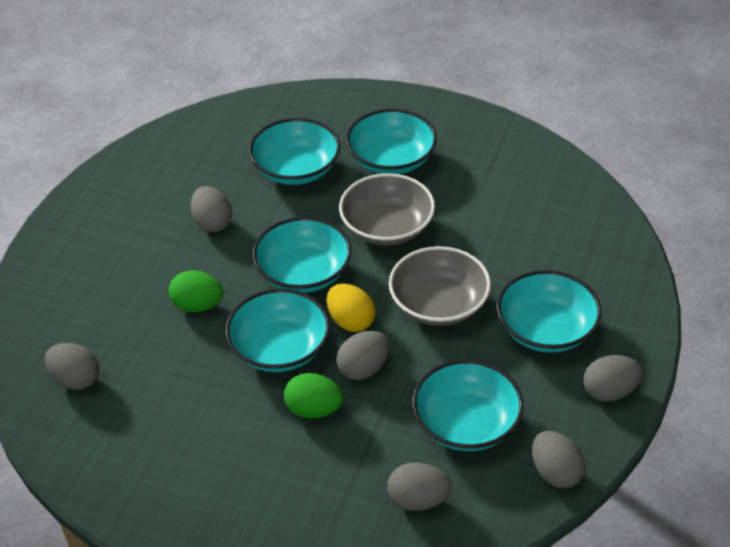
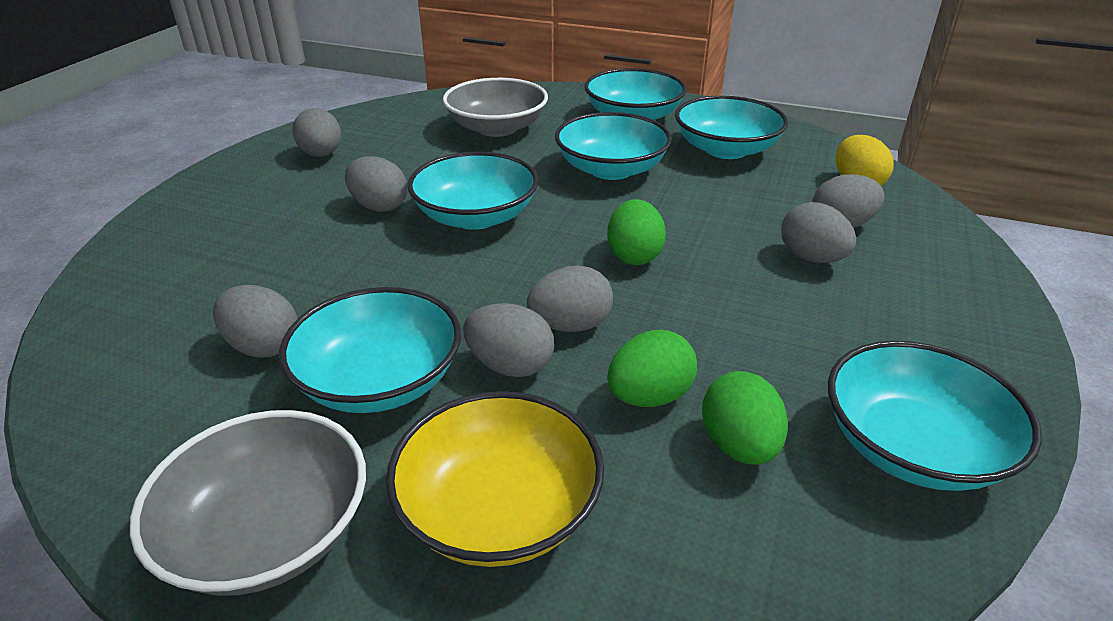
green egg: 2 -> 3
grey egg: 6 -> 7
yellow bowl: 0 -> 1

